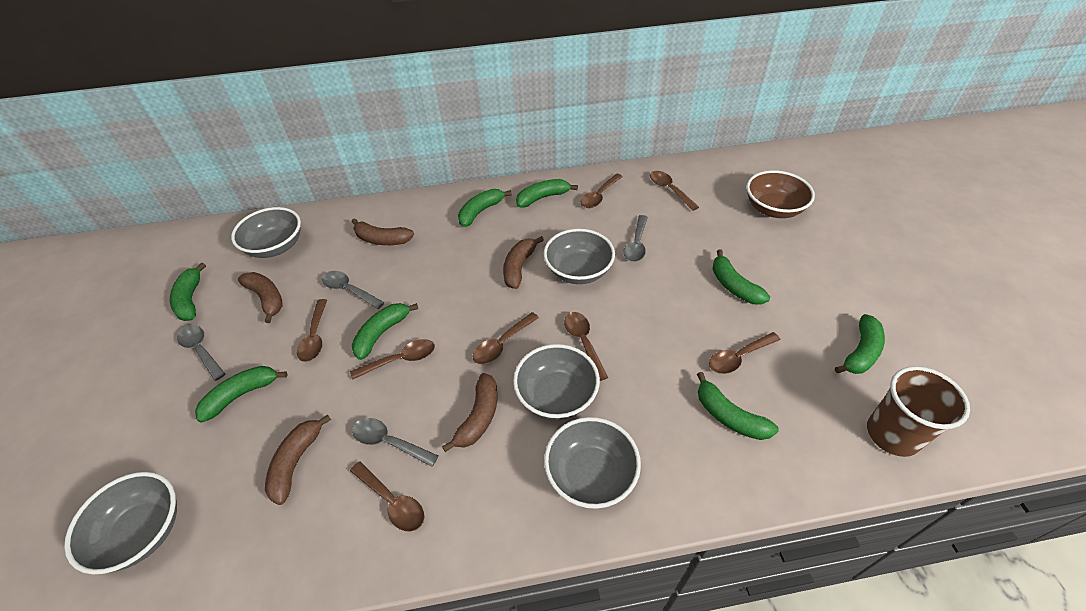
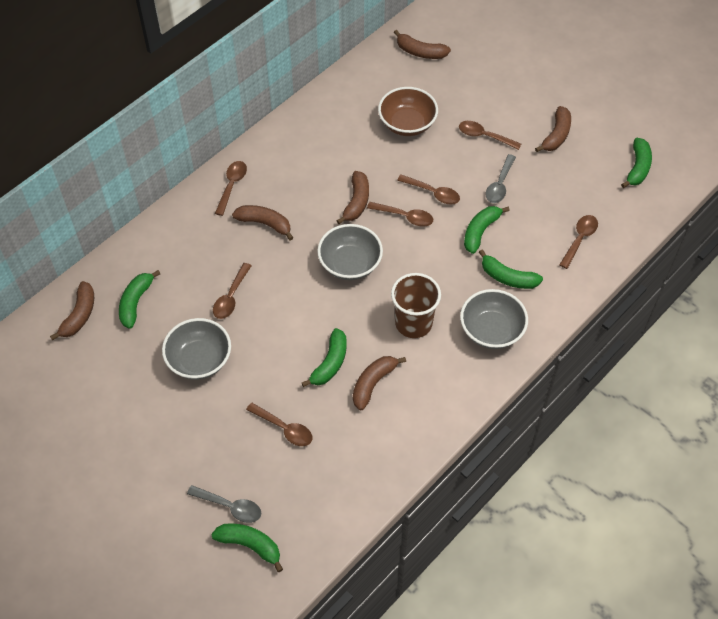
brown banana: 5 -> 6
brown spoon: 8 -> 7
green banana: 8 -> 6
grey bowl: 5 -> 3
grey spoon: 4 -> 2

